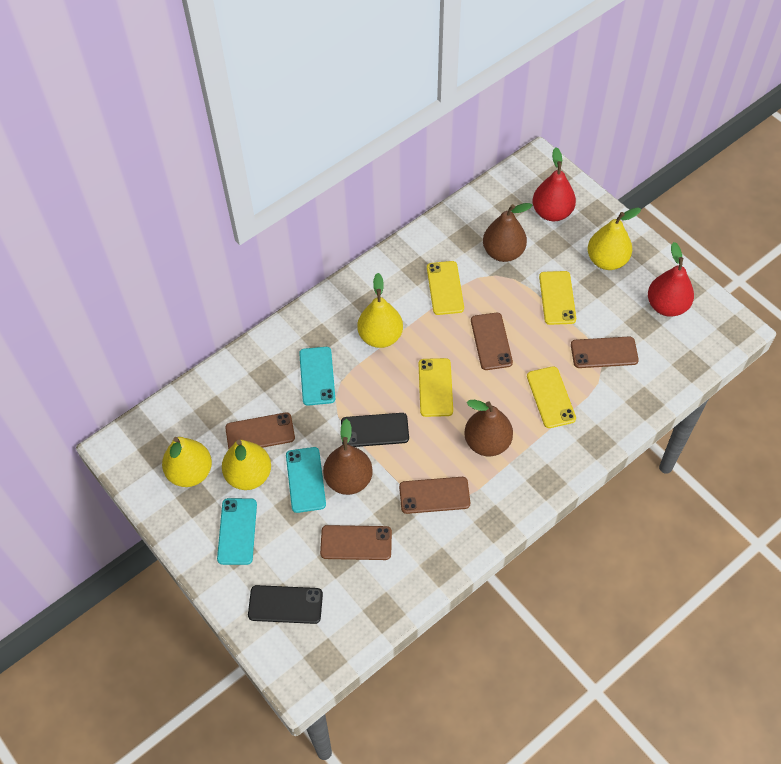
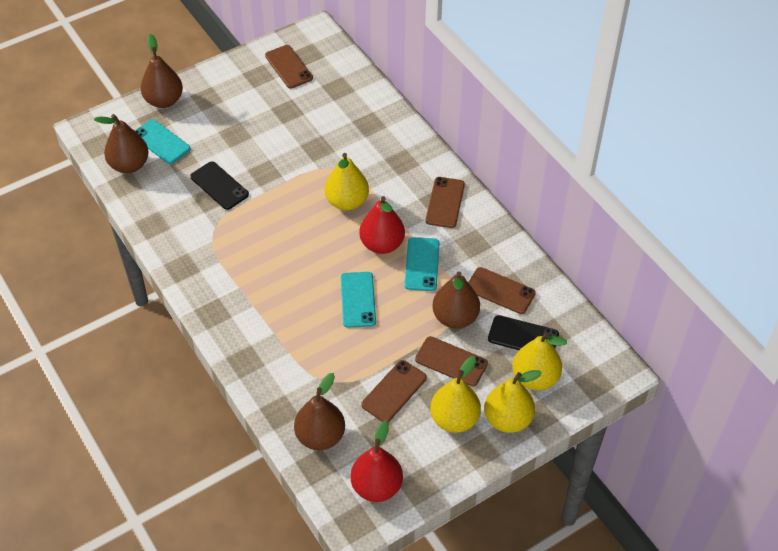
brown pear: 3 -> 4
yellow phone: 4 -> 0

